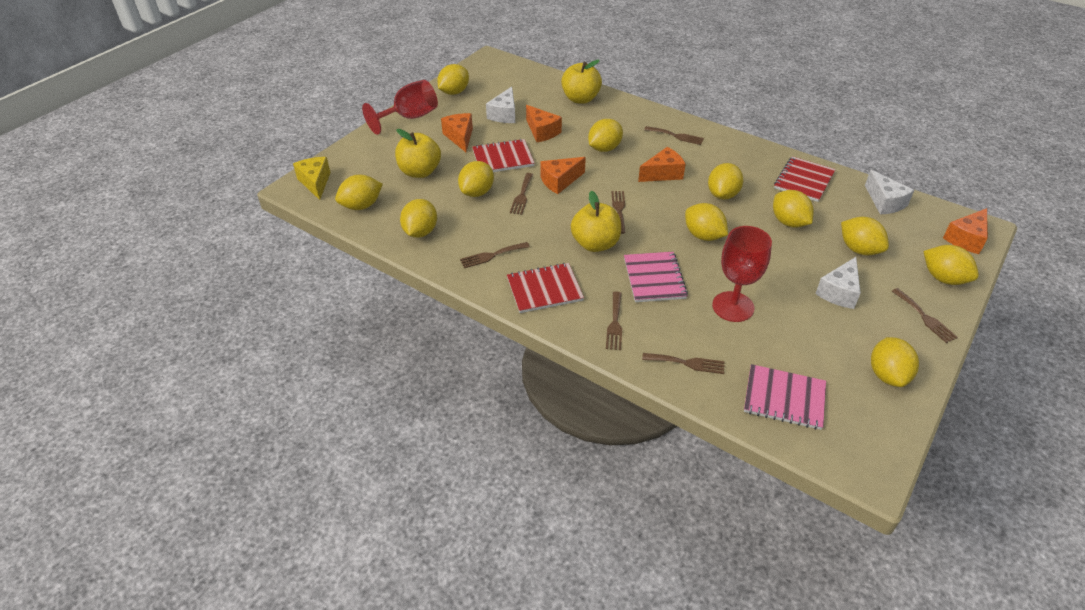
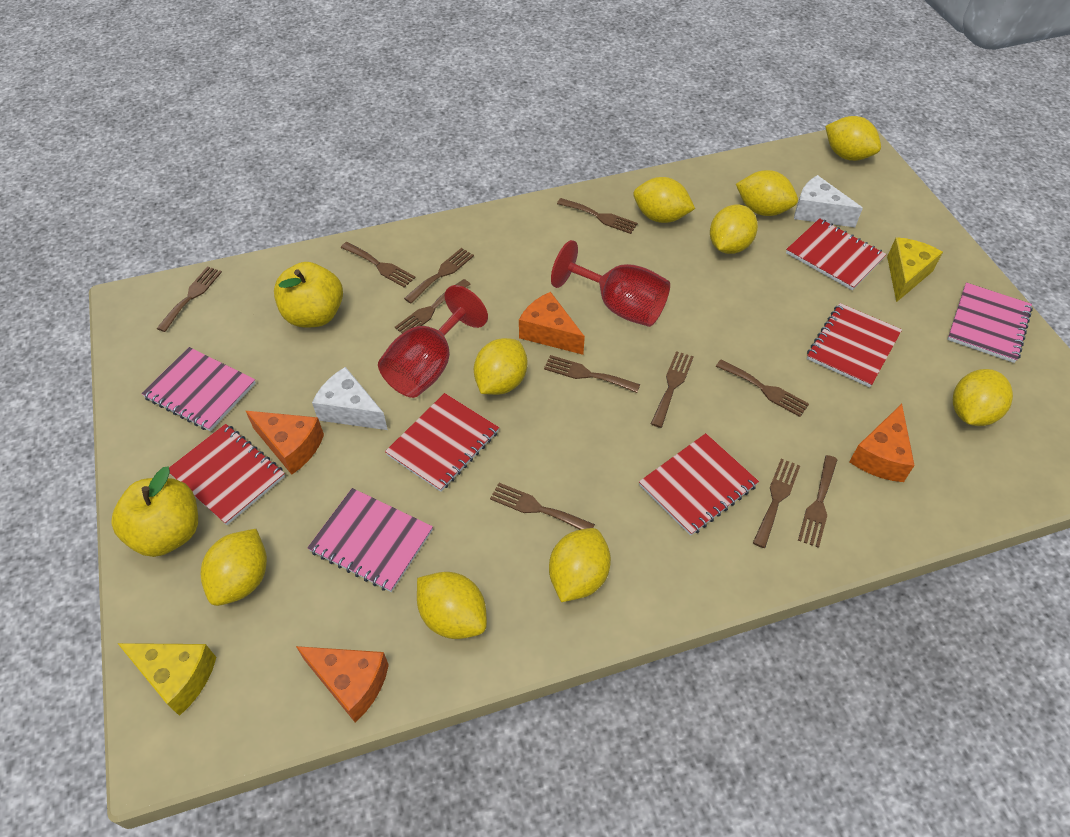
brown fork: 7 -> 11
orange cheese: 5 -> 4
pink notebook: 2 -> 3
red notebook: 3 -> 5
white cheese: 3 -> 2
yellow apple: 3 -> 2
yellow cheese: 1 -> 2
yellow lemon: 11 -> 9

